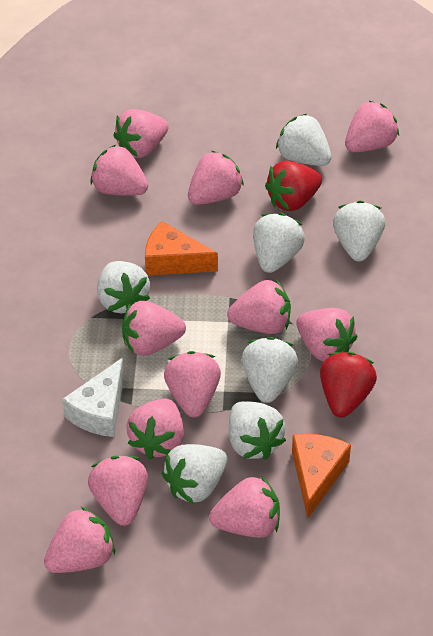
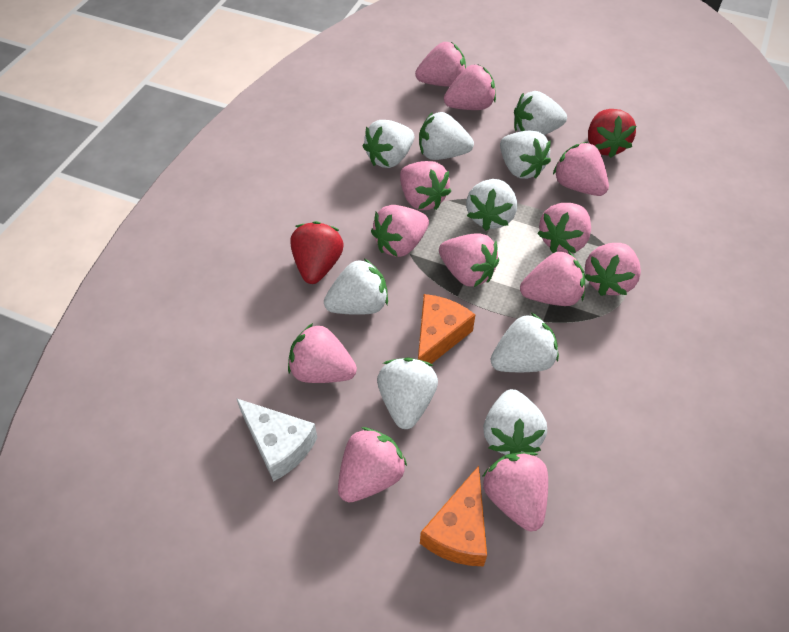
white strawberry: 7 -> 9

